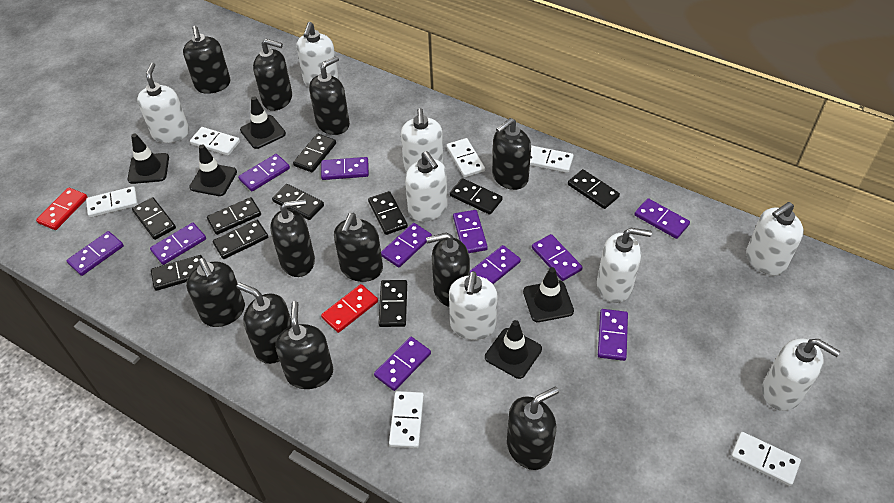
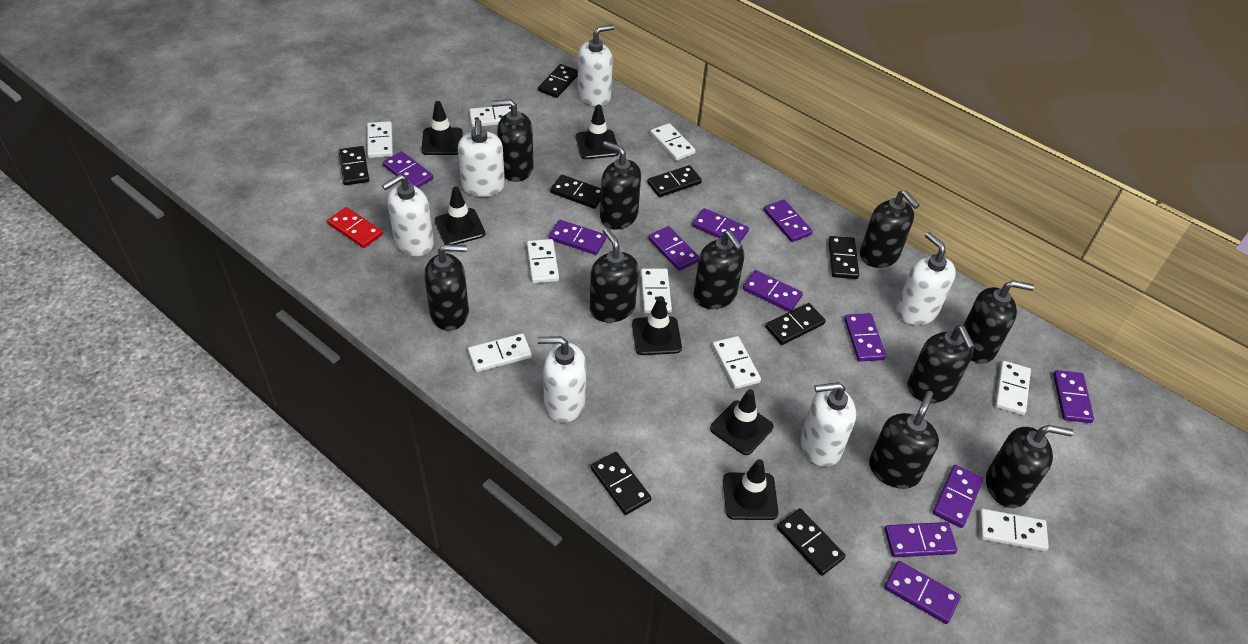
black domino: 10 -> 8
black soap dispenser: 11 -> 10
black traffic cone: 5 -> 6
red domino: 2 -> 1
white domino: 6 -> 9
white soap dispenser: 8 -> 6

